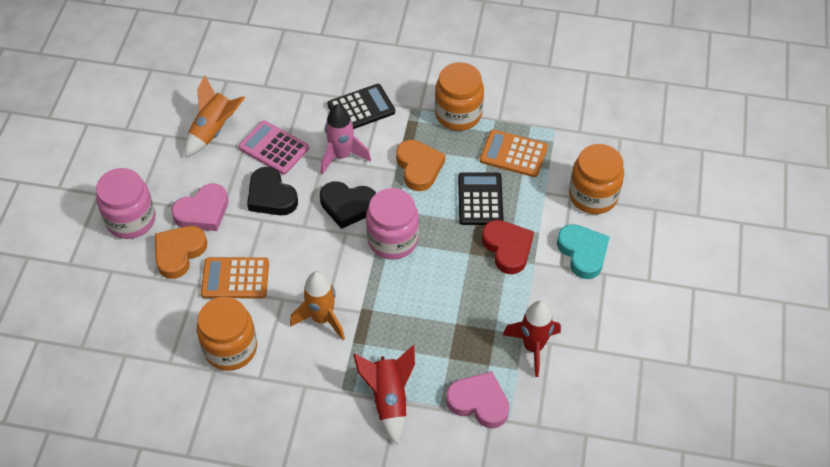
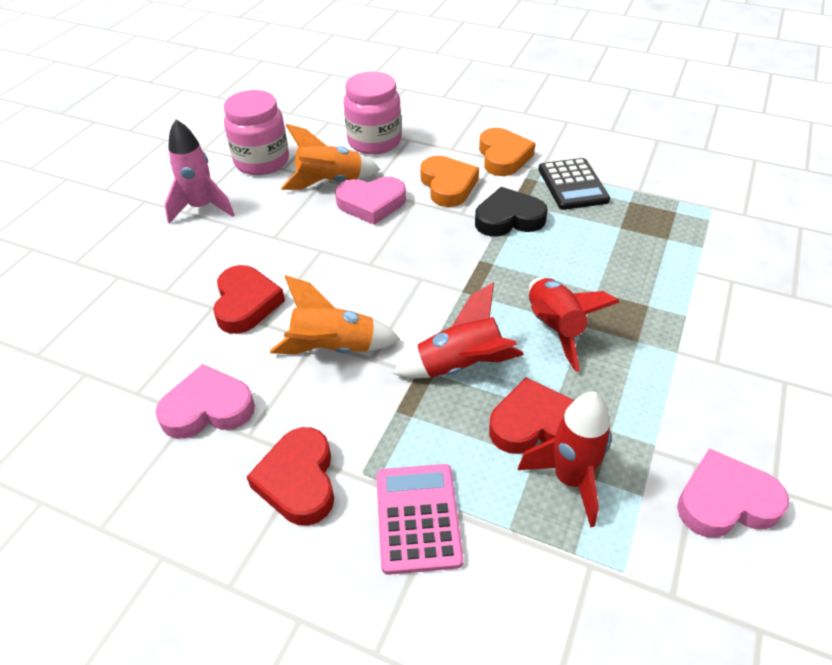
black calculator: 2 -> 1
black heart: 2 -> 1
orange calculator: 2 -> 0
orange jar: 3 -> 0
pink heart: 2 -> 3
red heart: 1 -> 3
red rocket: 2 -> 3
turquoise heart: 1 -> 0

